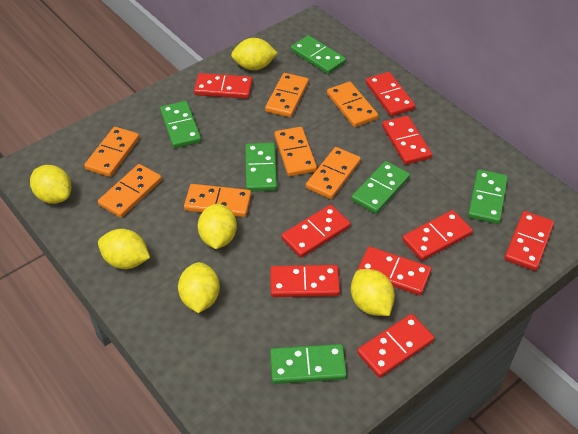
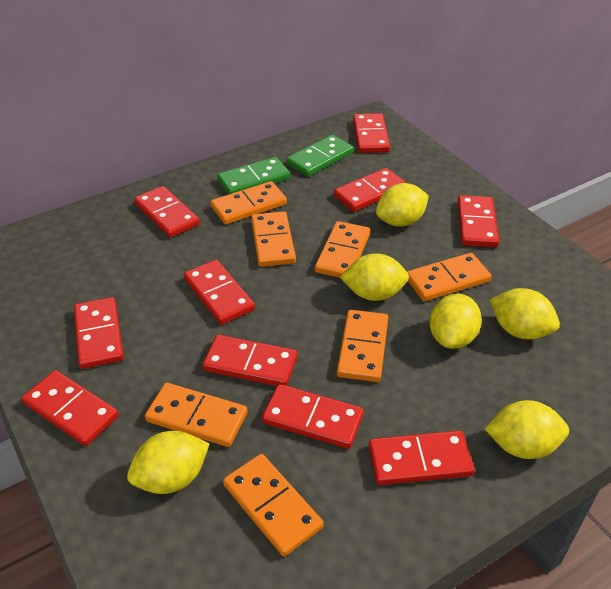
green domino: 6 -> 2
red domino: 9 -> 10

